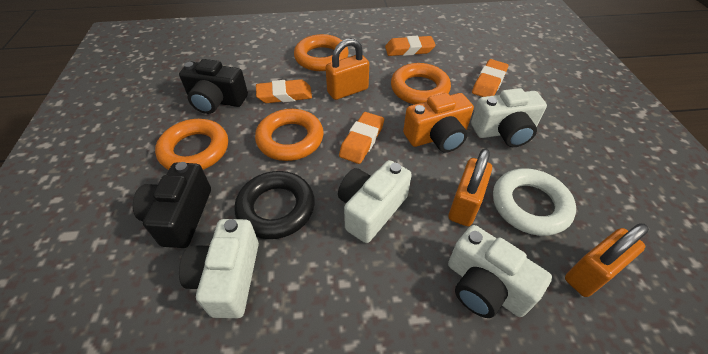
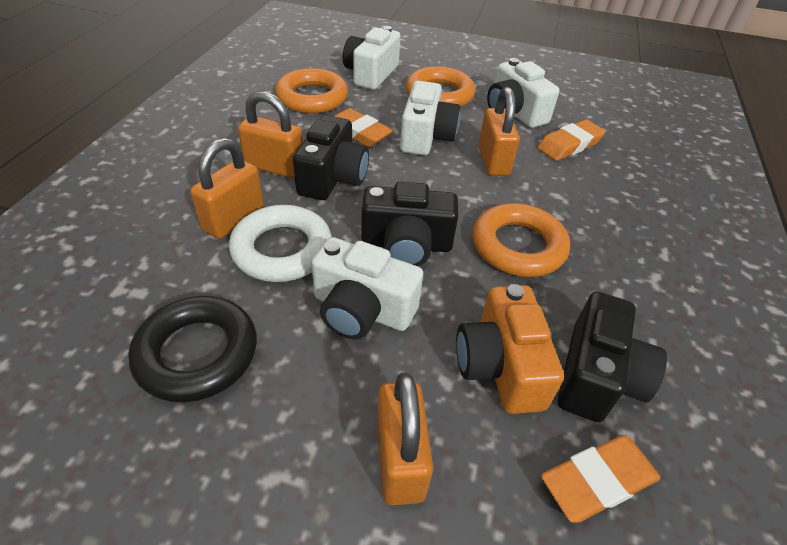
black camera: 2 -> 3
orange eraser: 4 -> 3
orange padlock: 3 -> 4
orange ring: 4 -> 3

